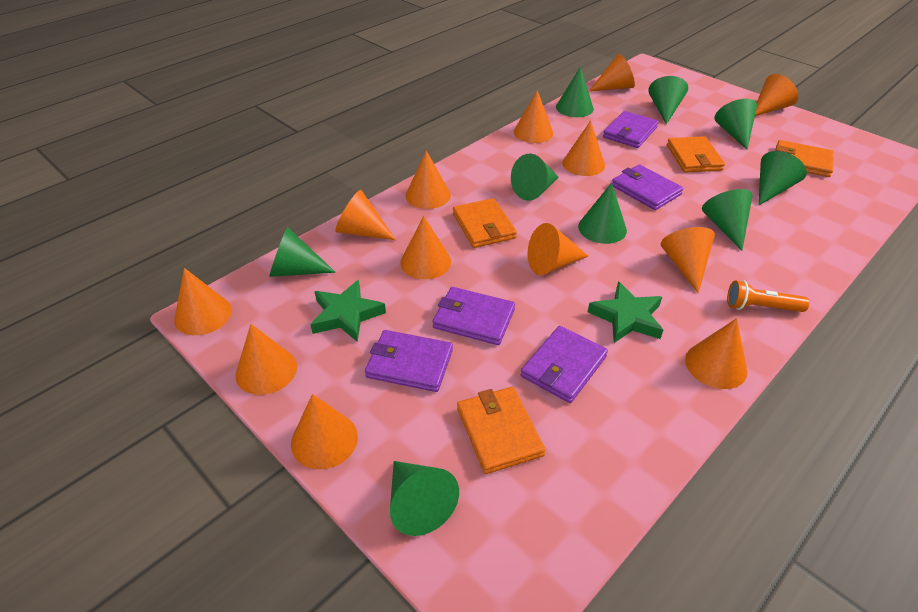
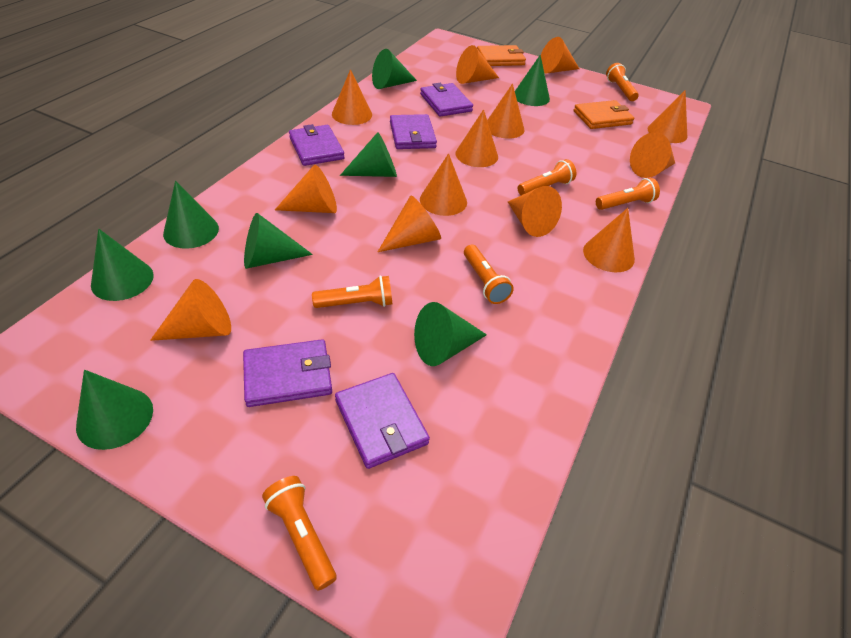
green cone: 9 -> 8
green star: 2 -> 0
orange flashlight: 1 -> 6
orange wallet: 4 -> 2

